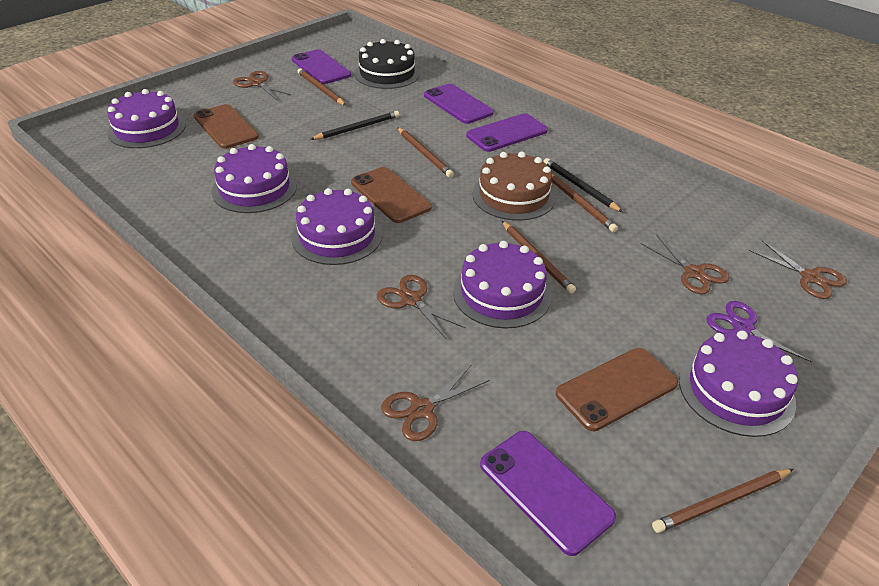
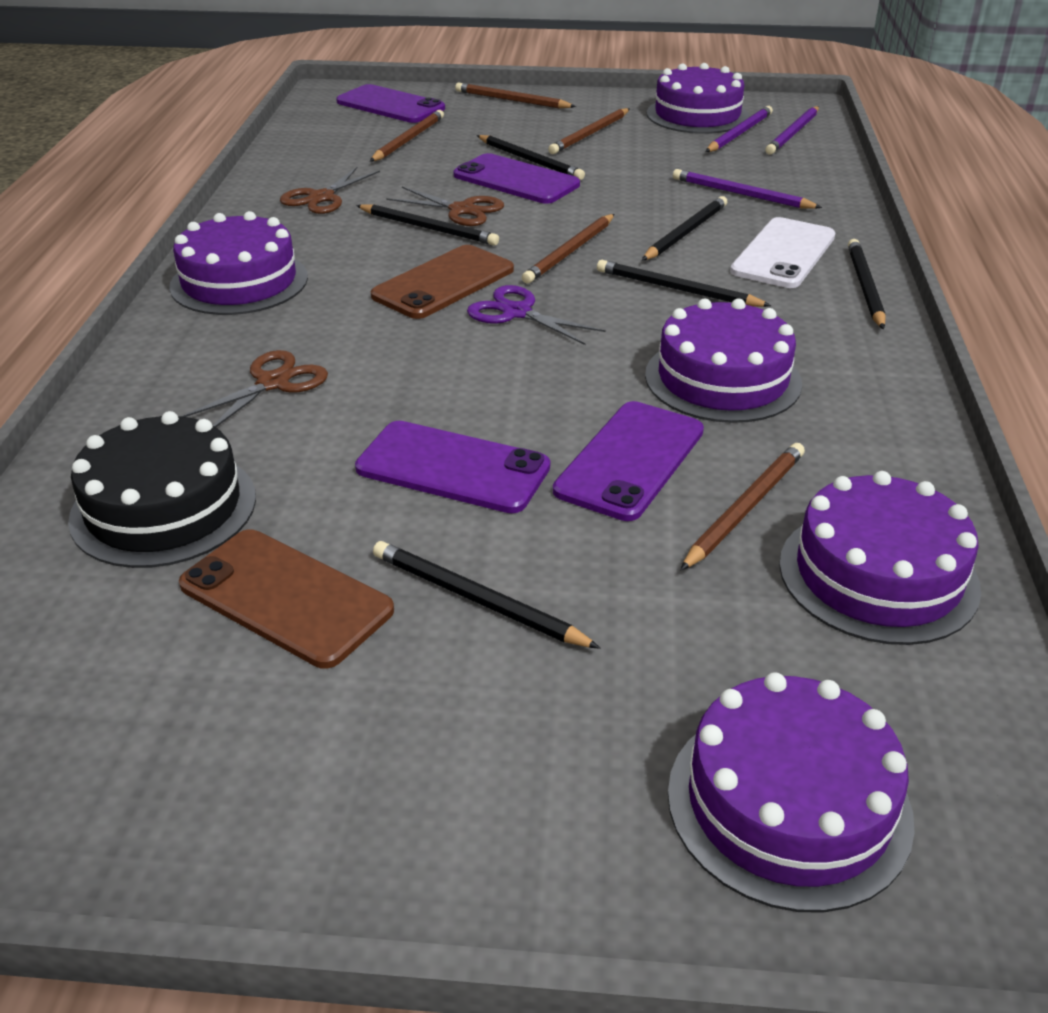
black pencil: 2 -> 6
brown cake: 1 -> 0
brown phone: 3 -> 2
brown scissors: 5 -> 3
purple pencil: 0 -> 3
white phone: 0 -> 1

